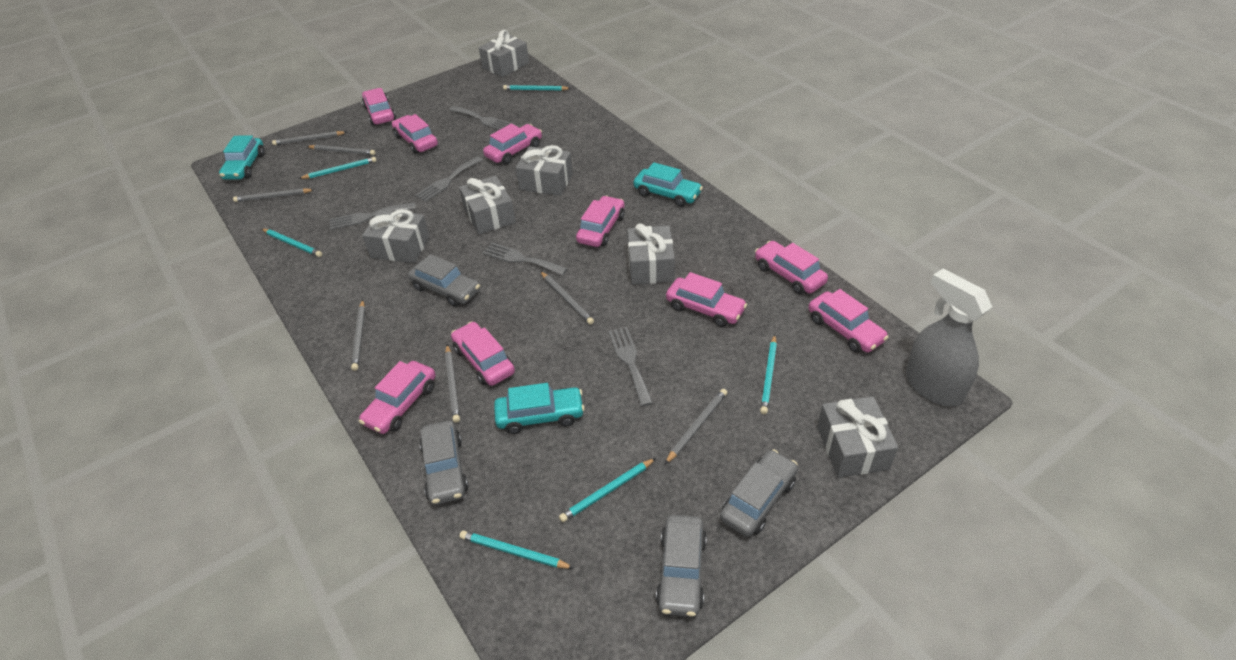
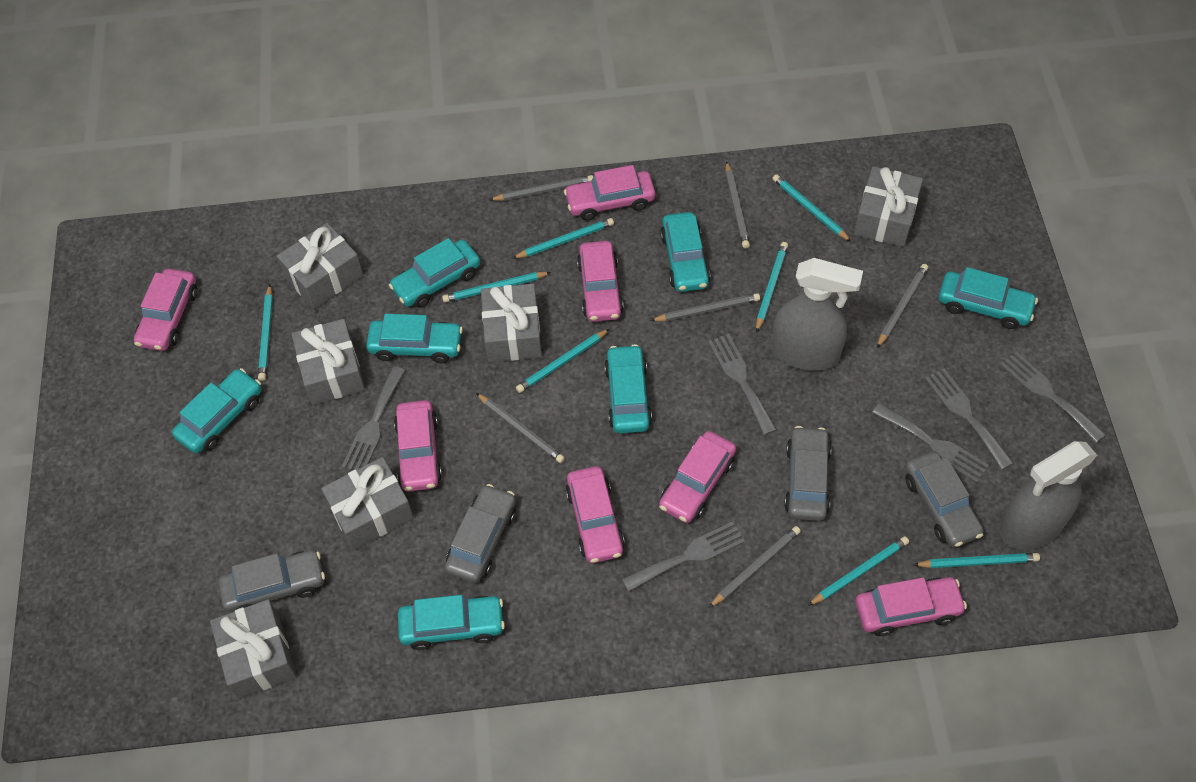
grey fork: 5 -> 6
grey pencil: 7 -> 6
grey spray bottle: 1 -> 2
pink car: 9 -> 7
turquoise car: 3 -> 7
turquoise pencil: 6 -> 8

